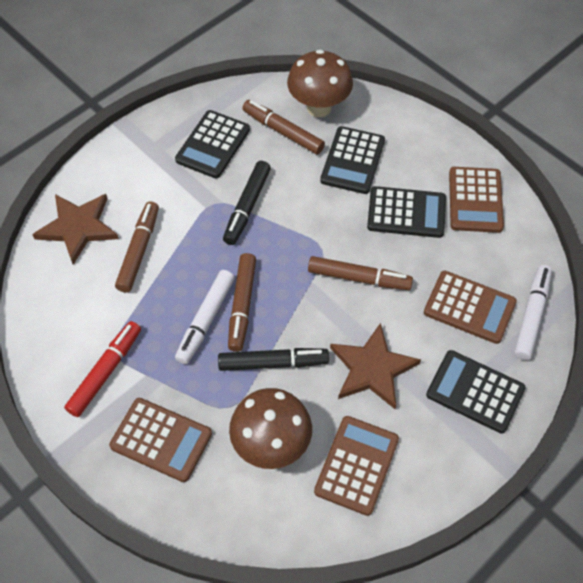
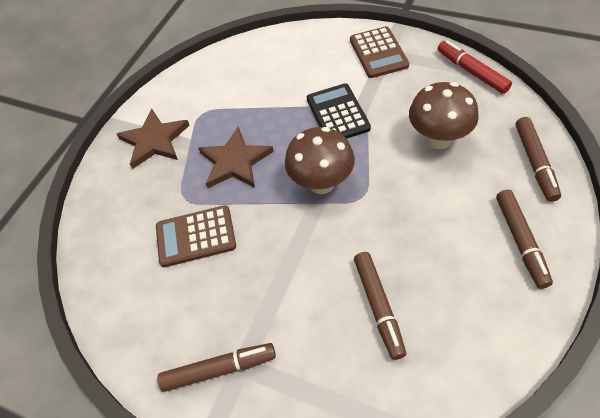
black calculator: 4 -> 1
black marker: 2 -> 0
brown calculator: 4 -> 2
white marker: 2 -> 0

